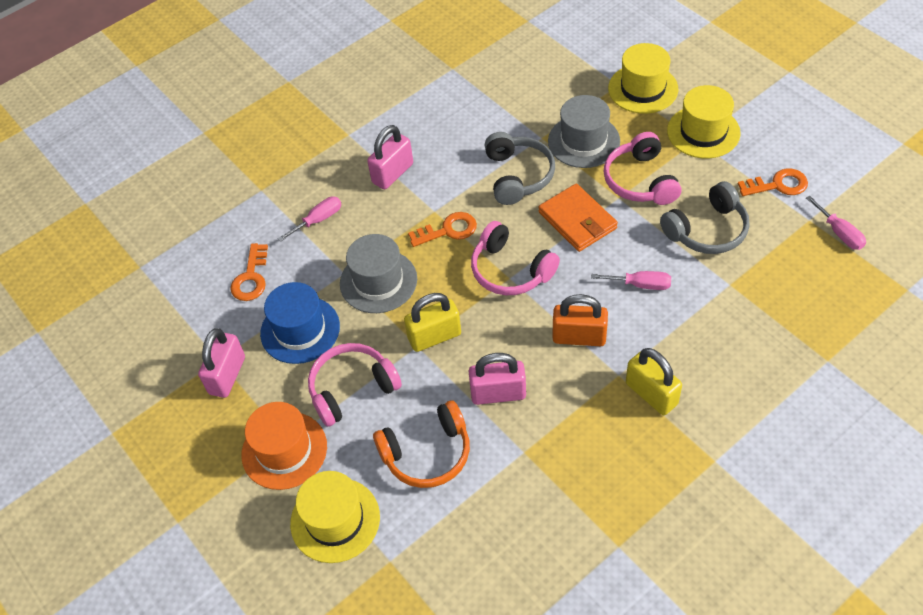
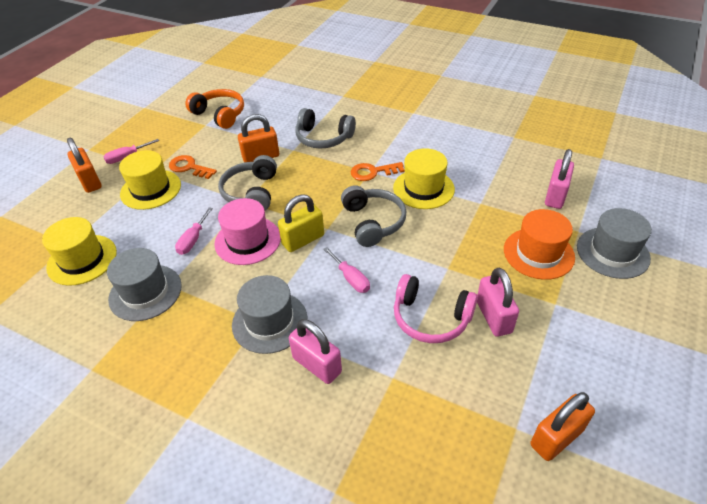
blue hat: 1 -> 0
grey hat: 2 -> 3
grey headphones: 2 -> 3
orange key: 3 -> 2
orange padlock: 1 -> 3
orange wallet: 1 -> 0
pink hat: 0 -> 1
pink headphones: 3 -> 1
yellow padlock: 2 -> 1

